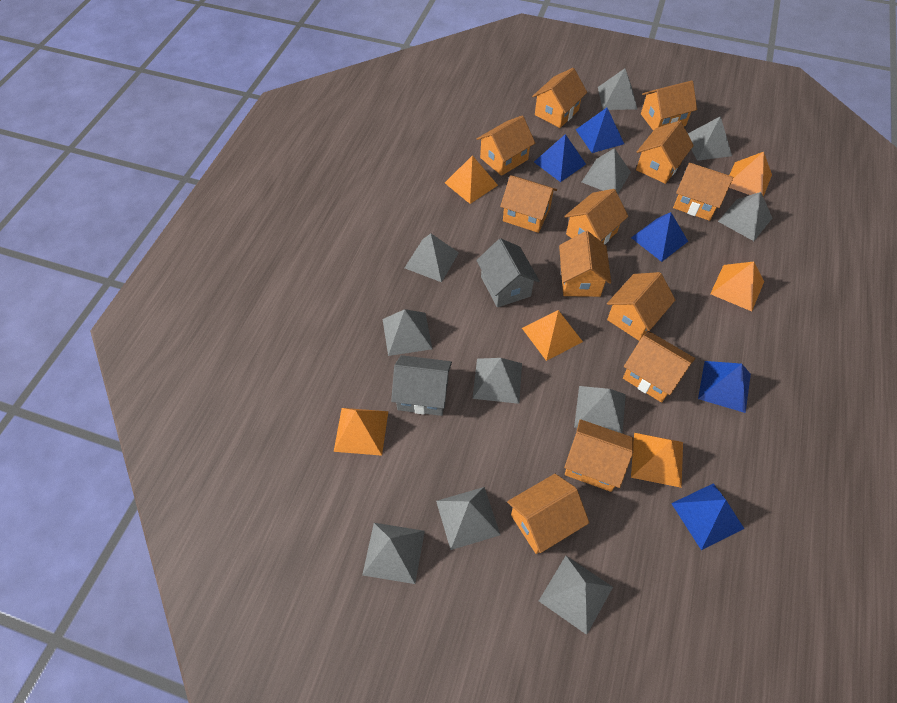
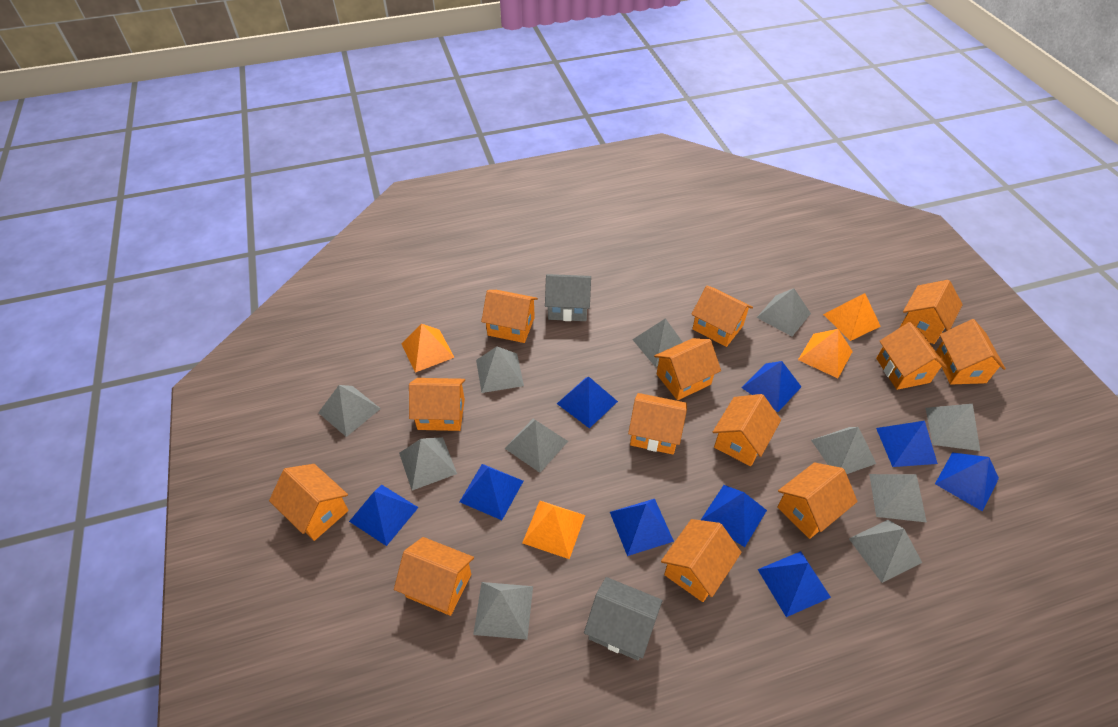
blue pyramid: 5 -> 9
orange house: 12 -> 13
orange pyramid: 6 -> 4

